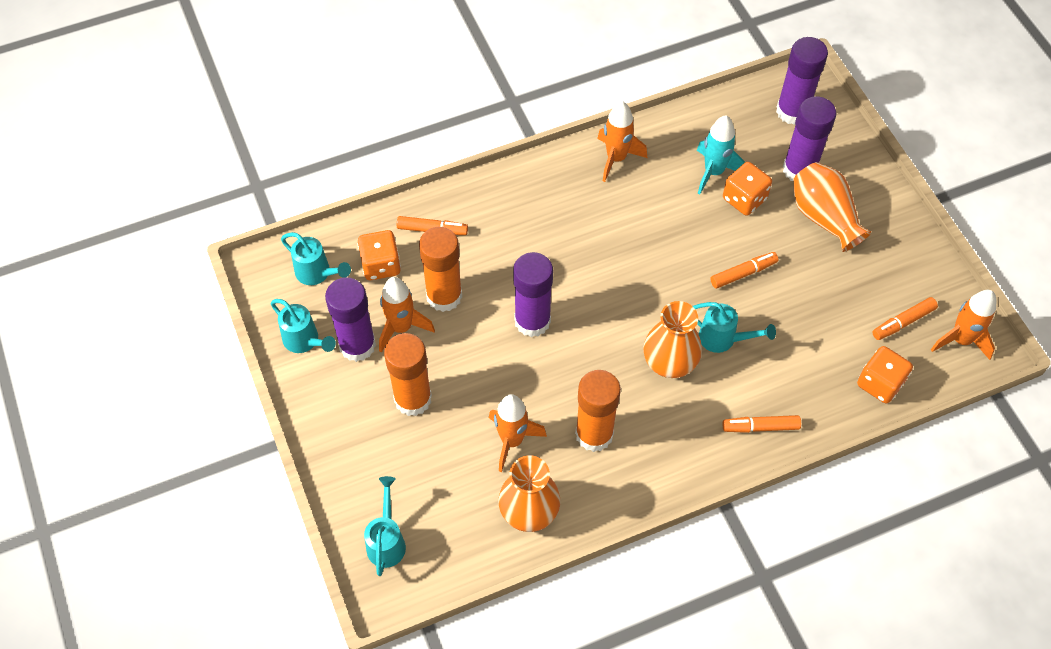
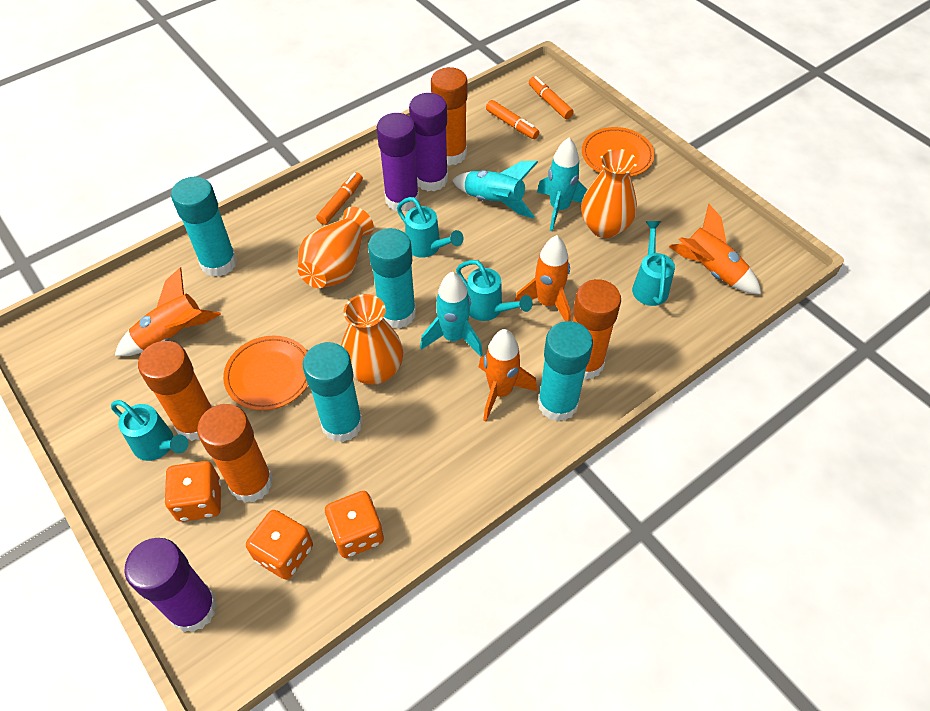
orange glue stick: 3 -> 4
orange marker: 4 -> 3
orange plate: 0 -> 2
purple glue stick: 4 -> 3
turquoise glue stick: 0 -> 4
turquoise rocket: 1 -> 3

